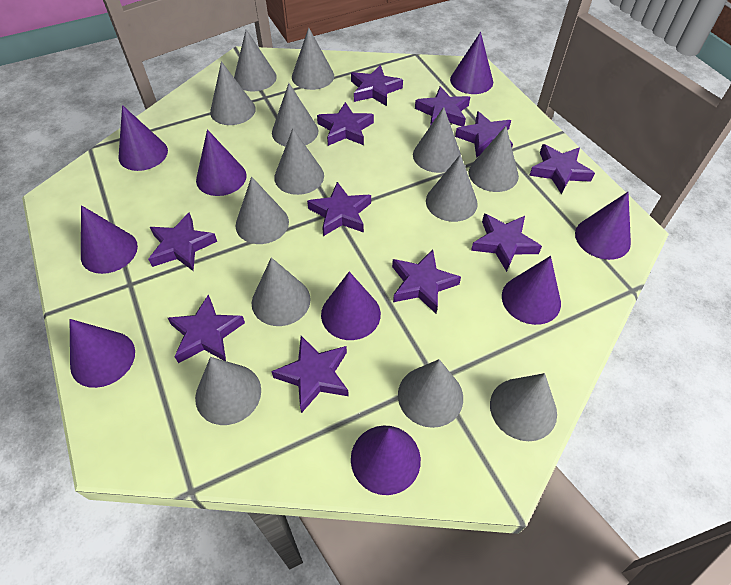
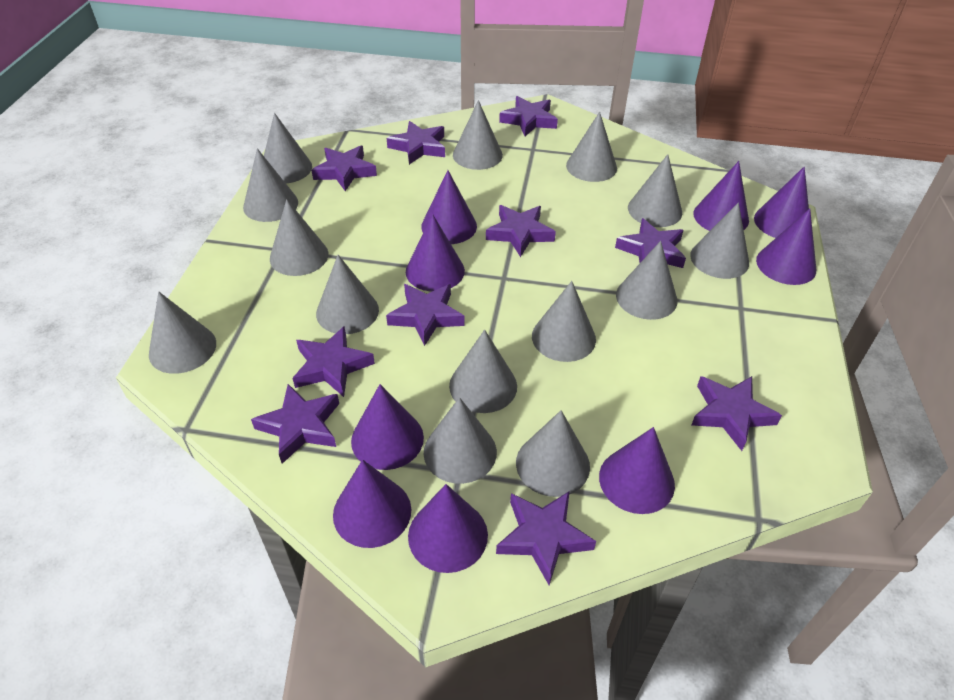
grey cone: 13 -> 14
purple star: 11 -> 10

